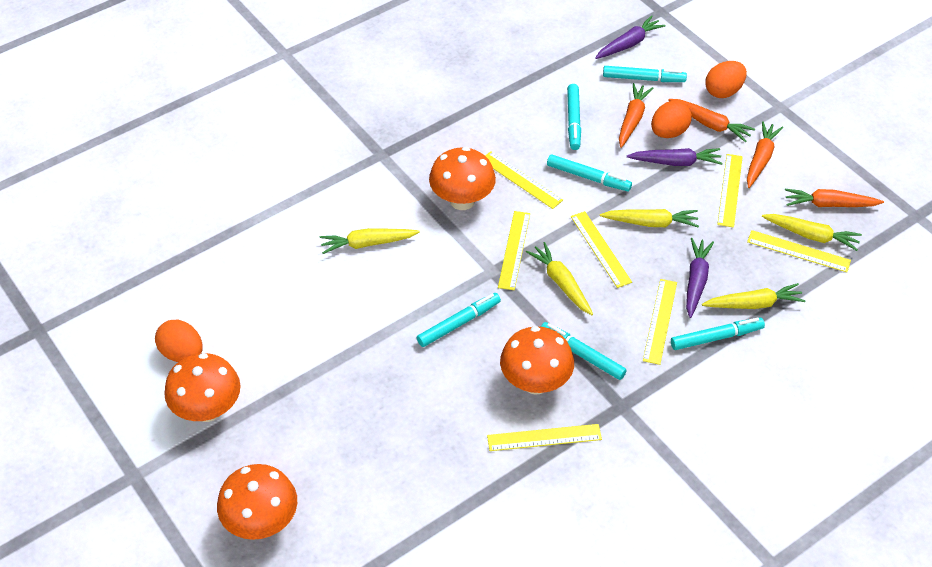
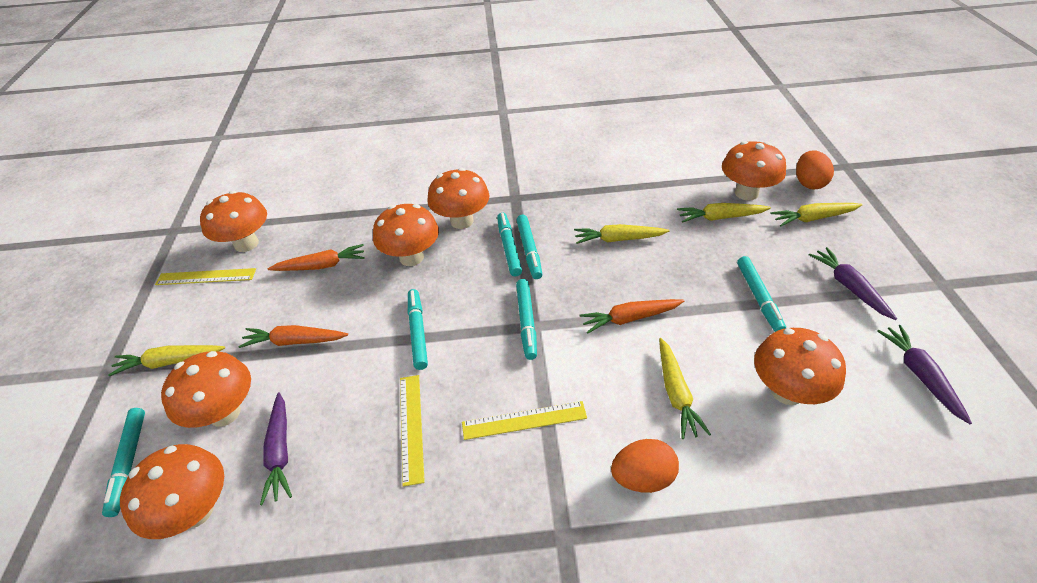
orange carrot: 4 -> 3
orange egg: 3 -> 2
orange mushroom: 4 -> 7
yellow ruler: 7 -> 3

